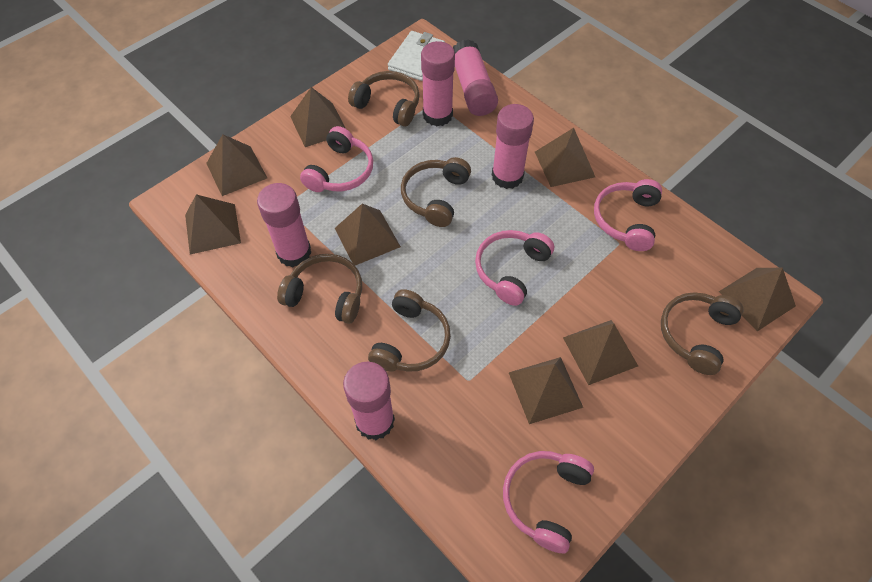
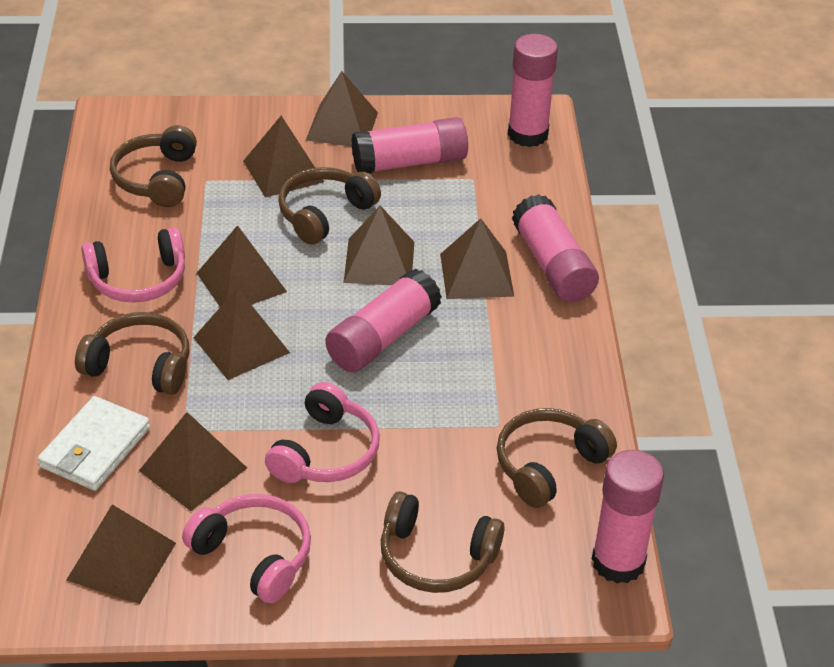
pink headphones: 4 -> 3

